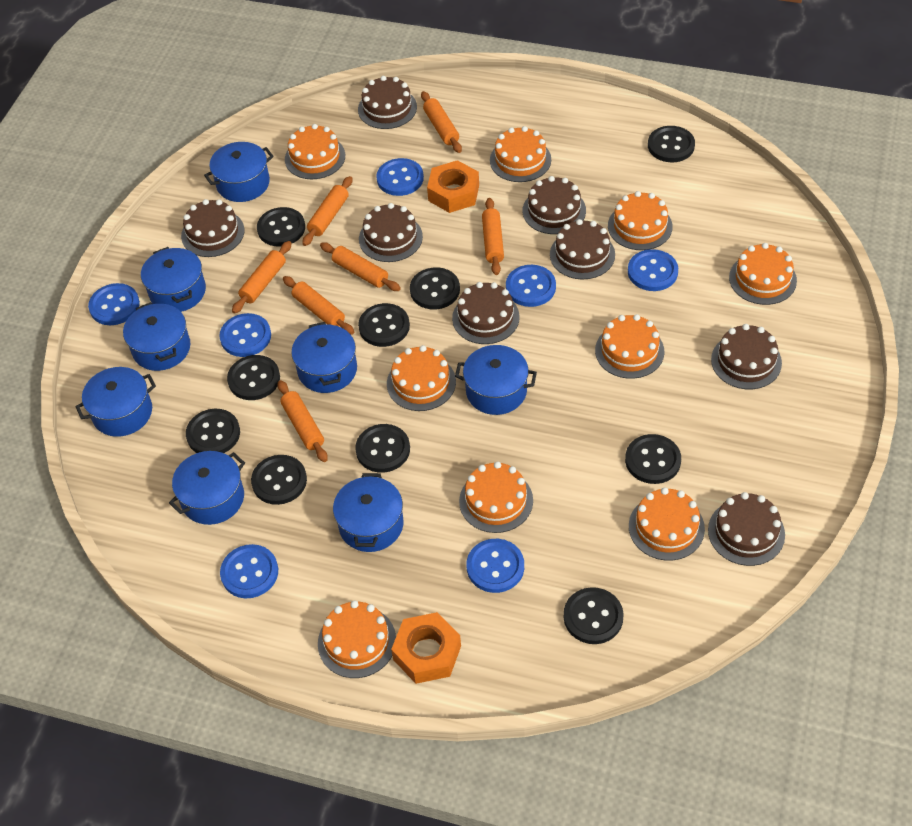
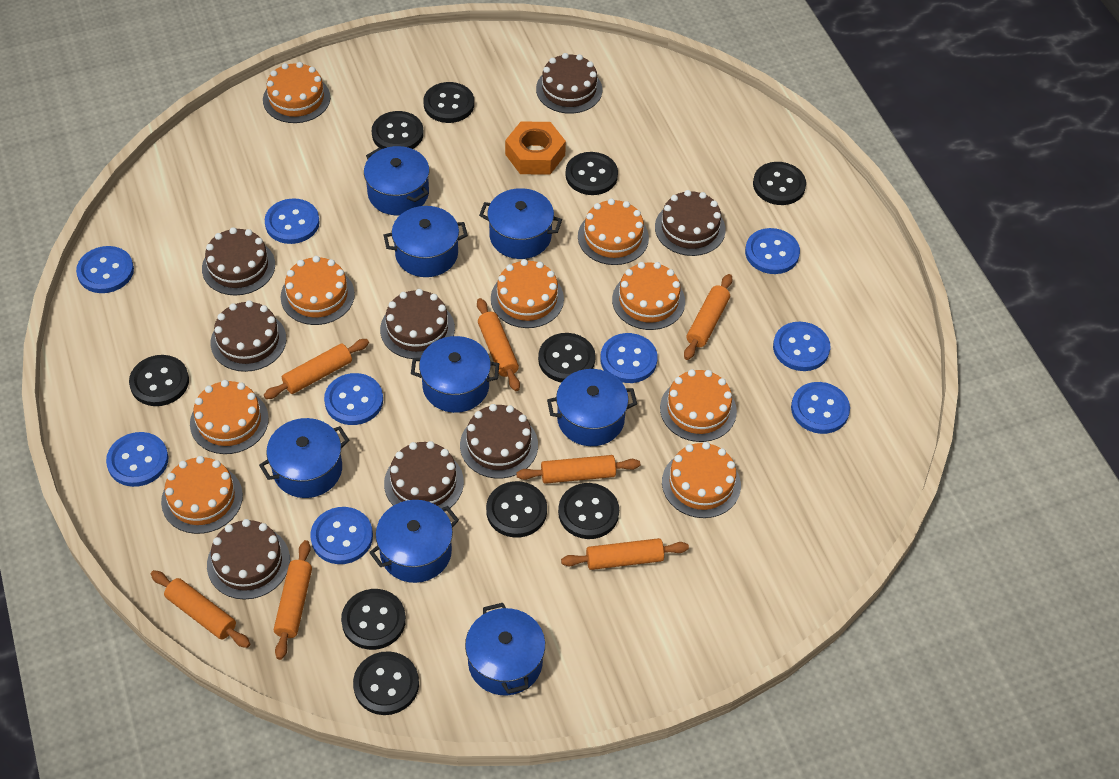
blue button: 7 -> 9
orange nut: 2 -> 1

